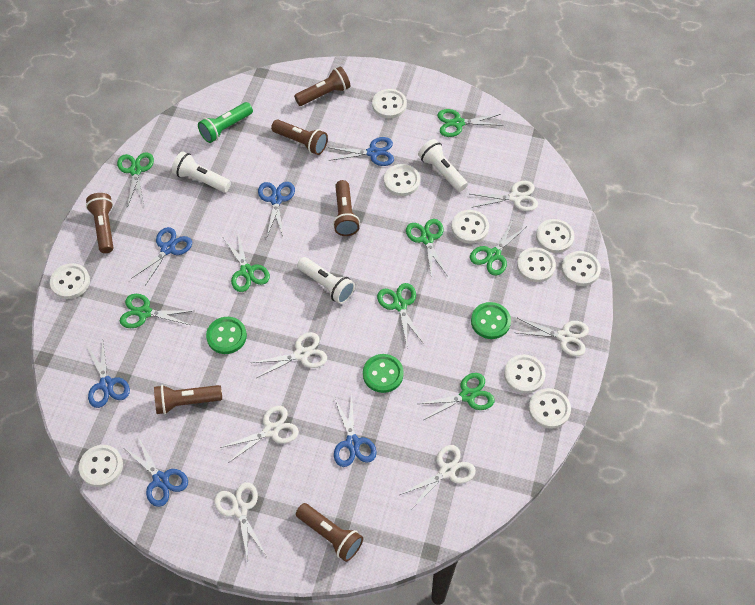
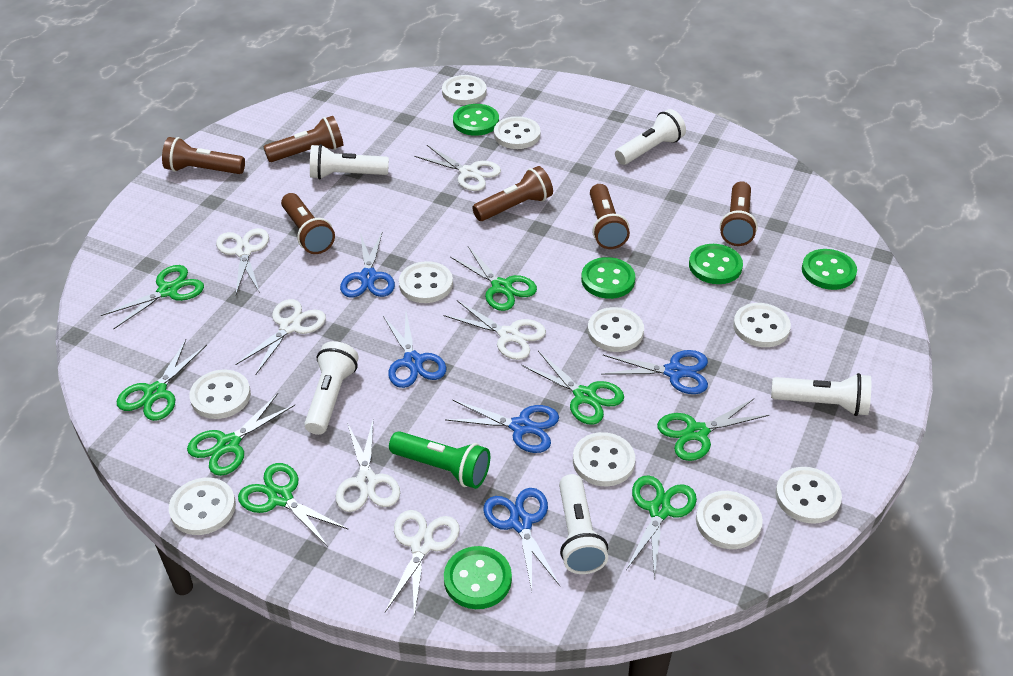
blue scissors: 6 -> 5
green button: 3 -> 5
white flashlight: 3 -> 5

